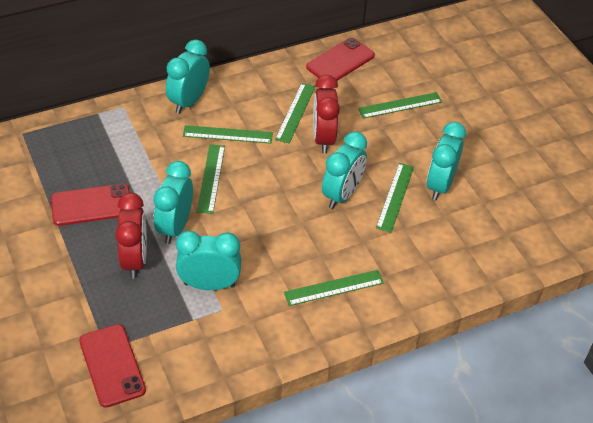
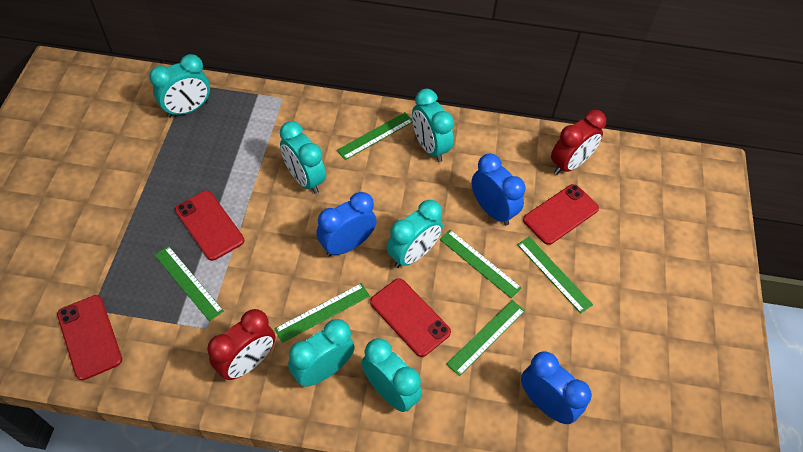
blue clock: 0 -> 3
red phone: 3 -> 4
turquoise clock: 5 -> 6

